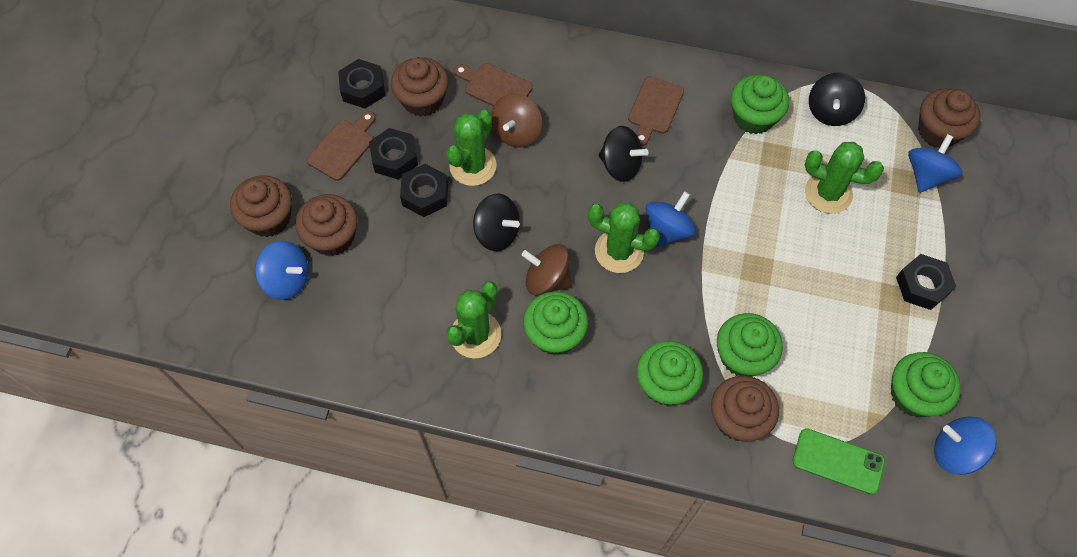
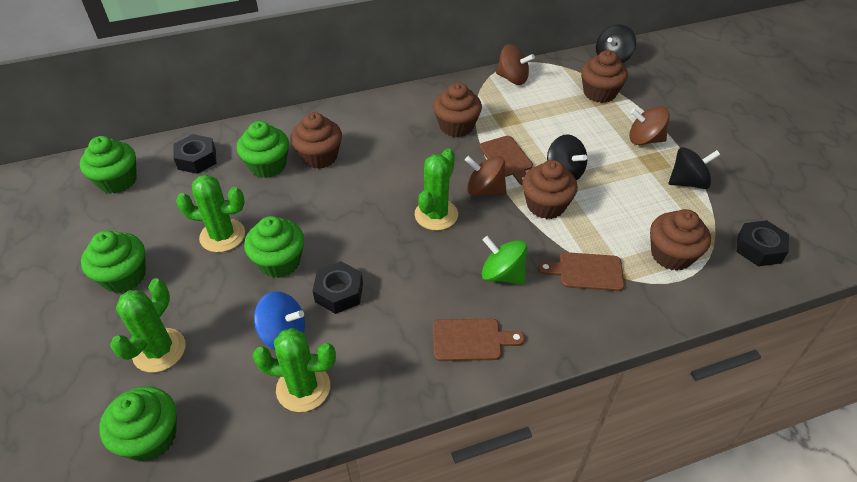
black nut: 4 -> 3
blue spinning top: 4 -> 1
brown spinning top: 2 -> 3
green phone: 1 -> 0
green spinning top: 0 -> 1

